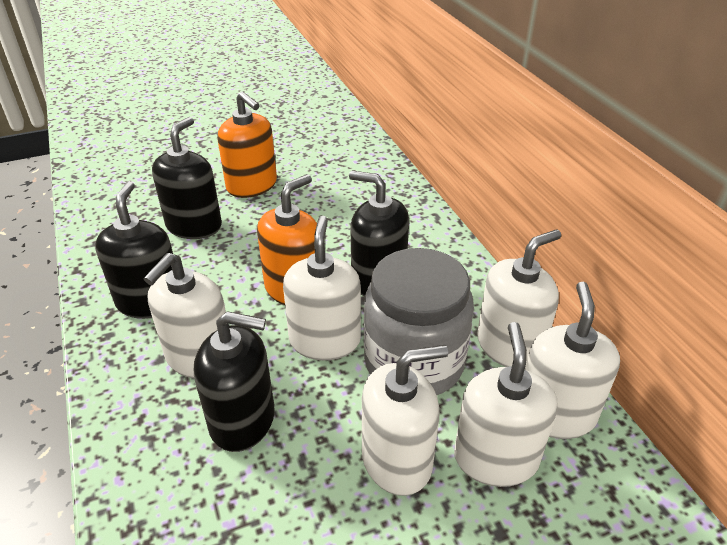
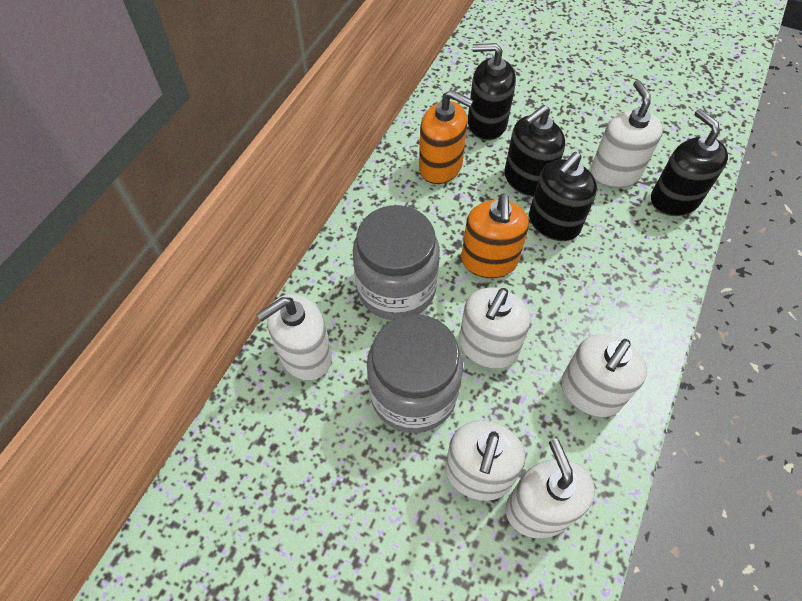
grey jar: 1 -> 2

